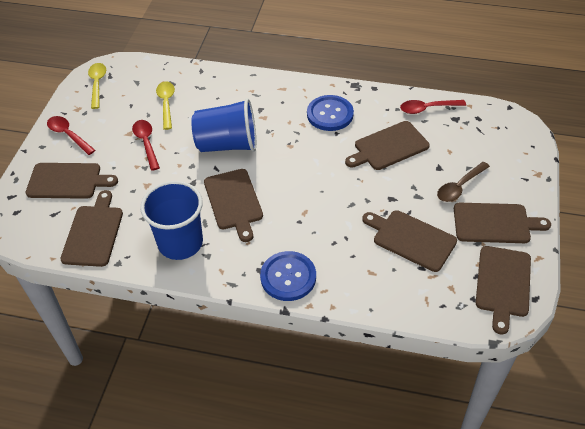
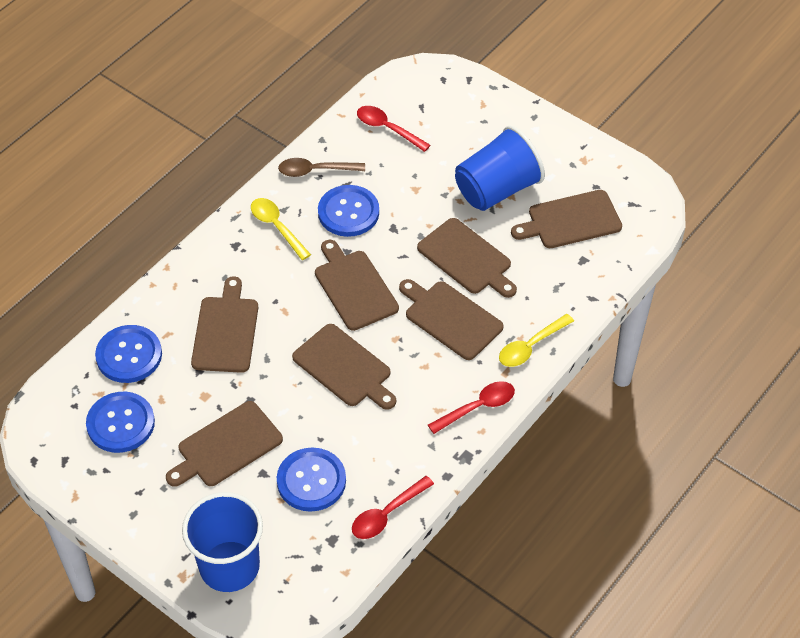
blue button: 2 -> 4

